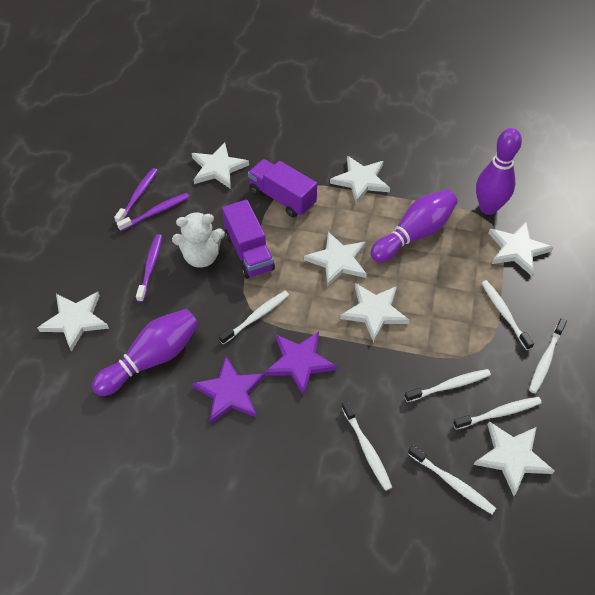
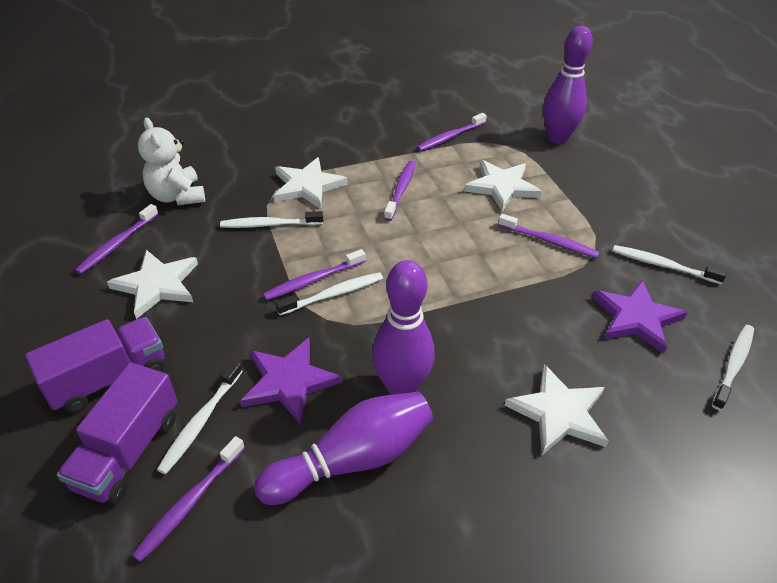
purple toothbrush: 3 -> 6
white star: 7 -> 4
white toothbrush: 7 -> 5

